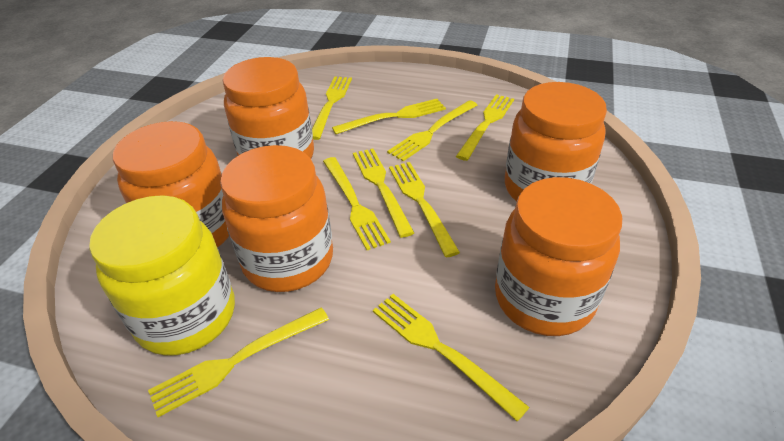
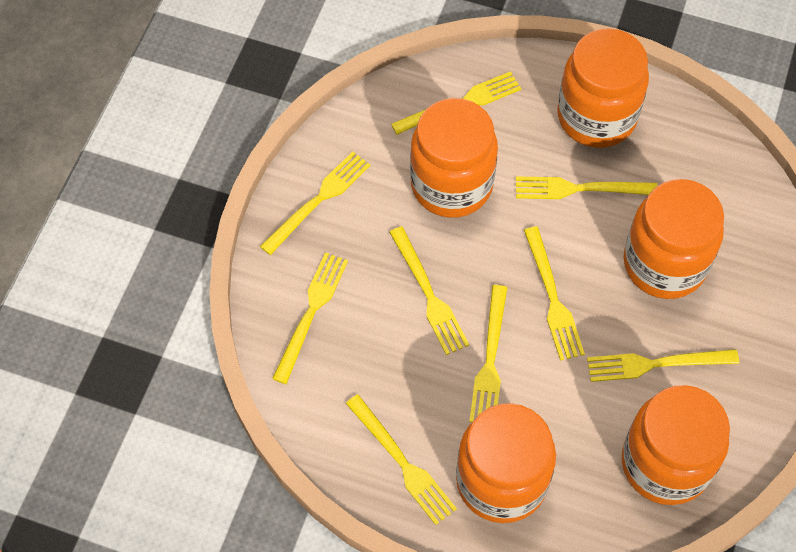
yellow jar: 1 -> 0

